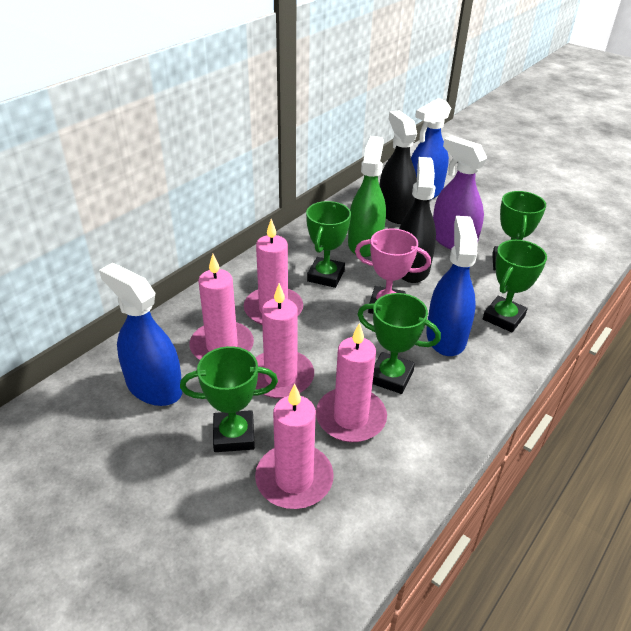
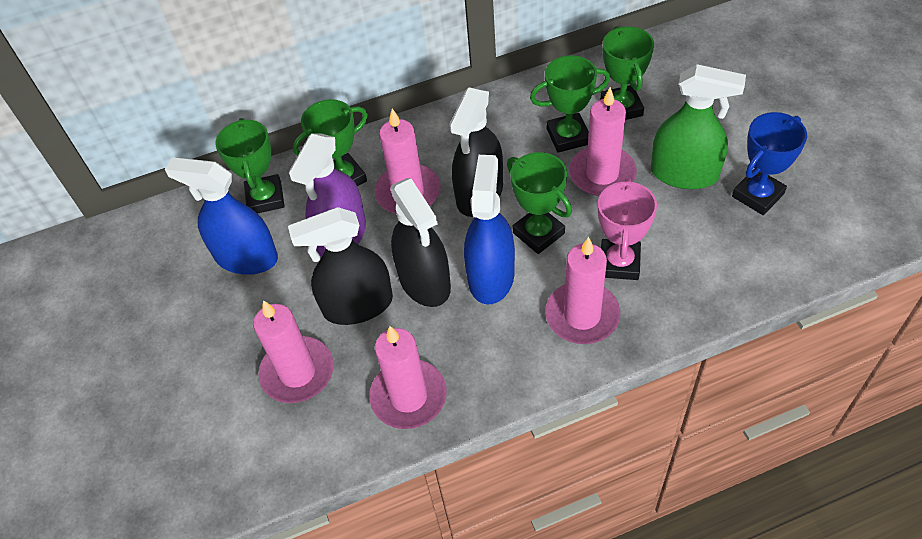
black spray bottle: 2 -> 3
blue spray bottle: 3 -> 2
blue trophy: 0 -> 1

